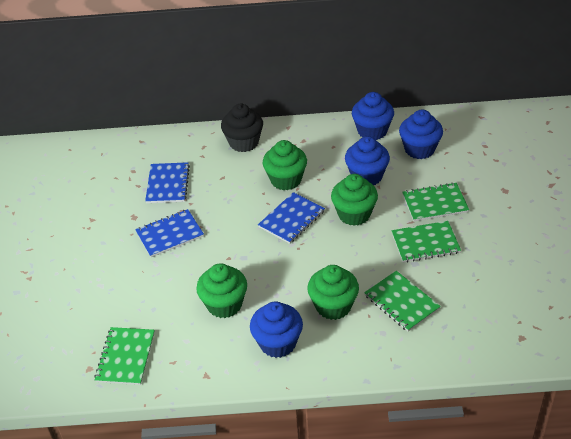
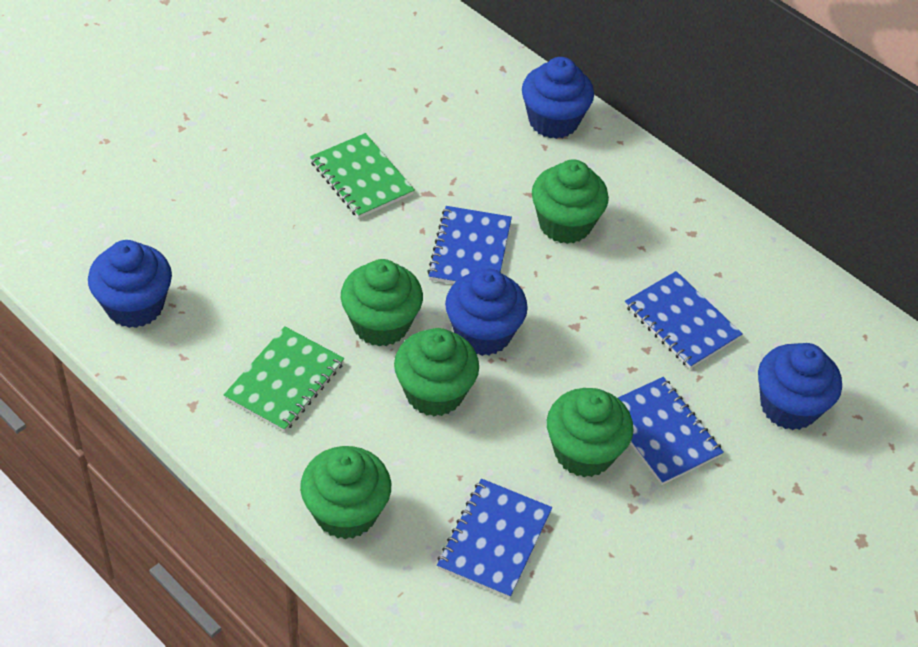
black cupcake: 1 -> 0
blue notebook: 3 -> 4
green cupcake: 4 -> 5
green notebook: 4 -> 2

